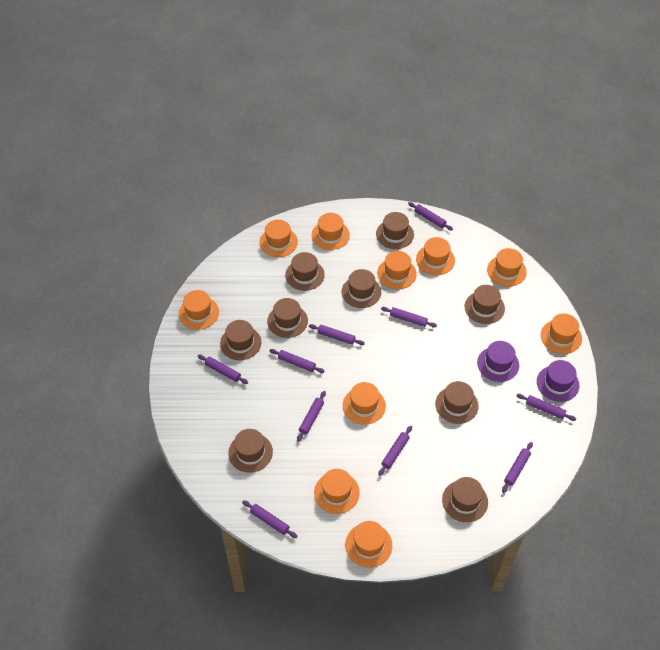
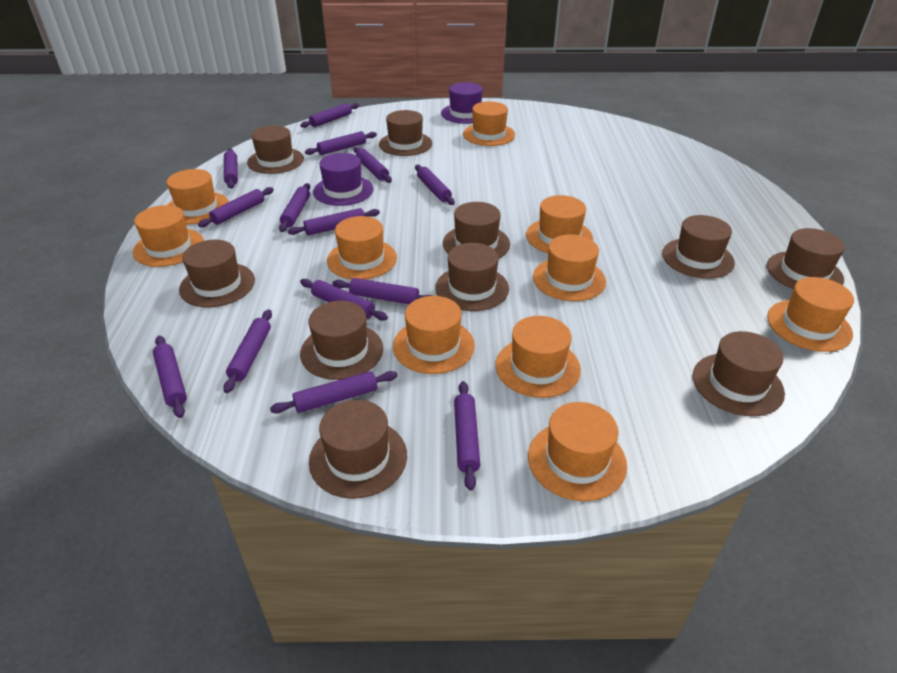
brown hat: 9 -> 10
purple rolling pin: 10 -> 14

